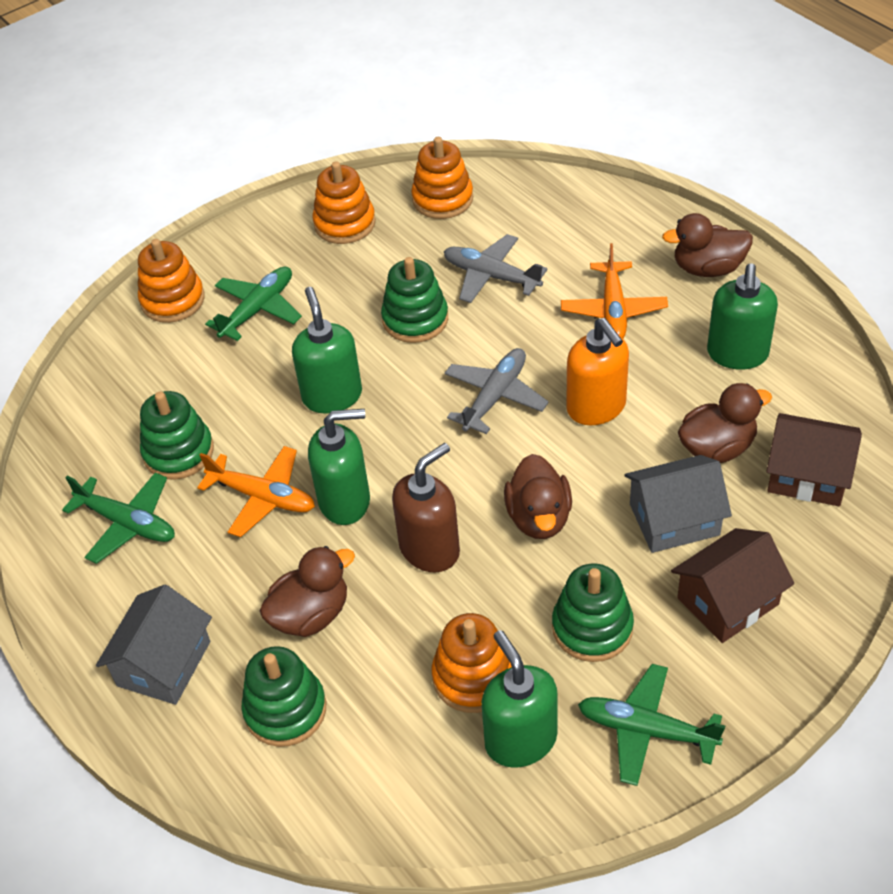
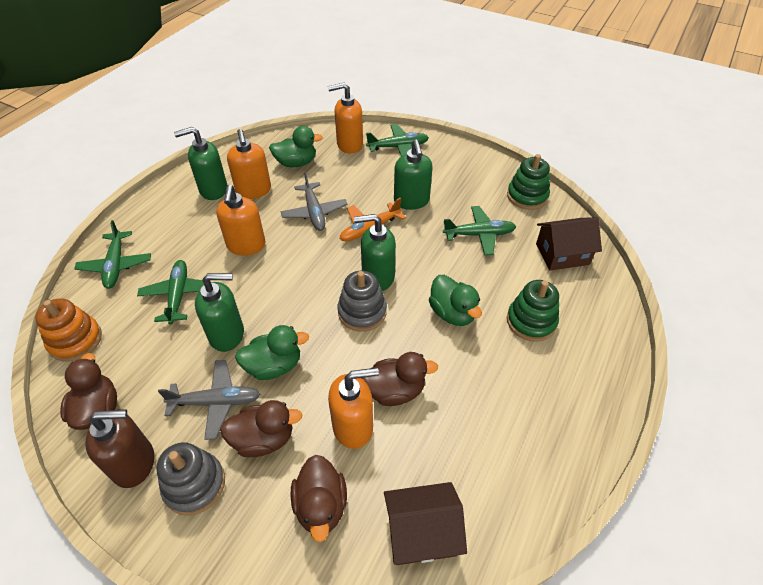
green duck: 0 -> 3
green plane: 3 -> 4
green stacking toy: 4 -> 2
grey house: 2 -> 0
grey stacking toy: 0 -> 2
orange plane: 2 -> 1
orange soap dispenser: 1 -> 4
orange stacking toy: 4 -> 1

